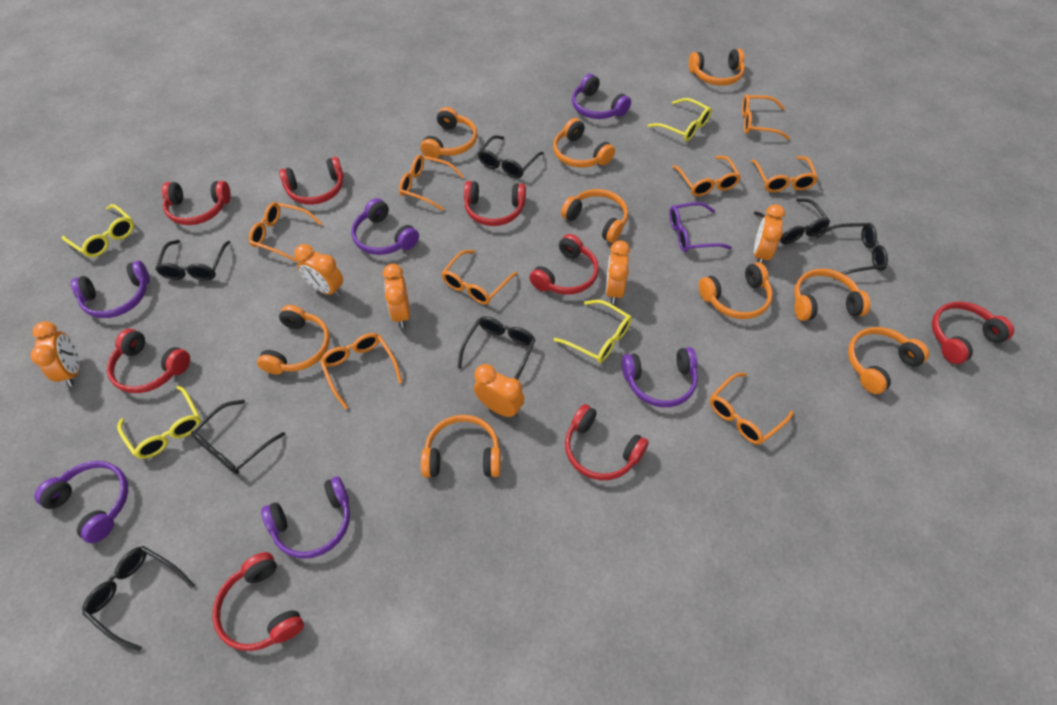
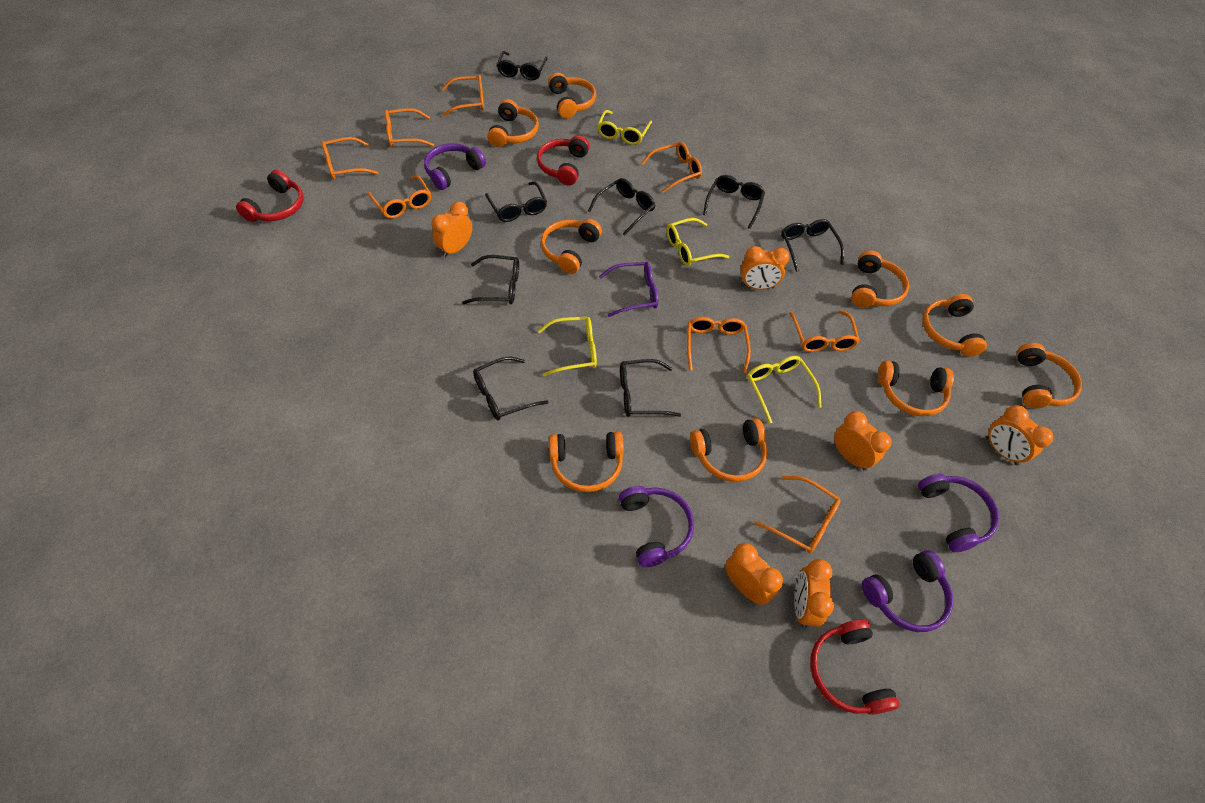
black glasses: 7 -> 8
purple headphones: 6 -> 4
red headphones: 8 -> 3

